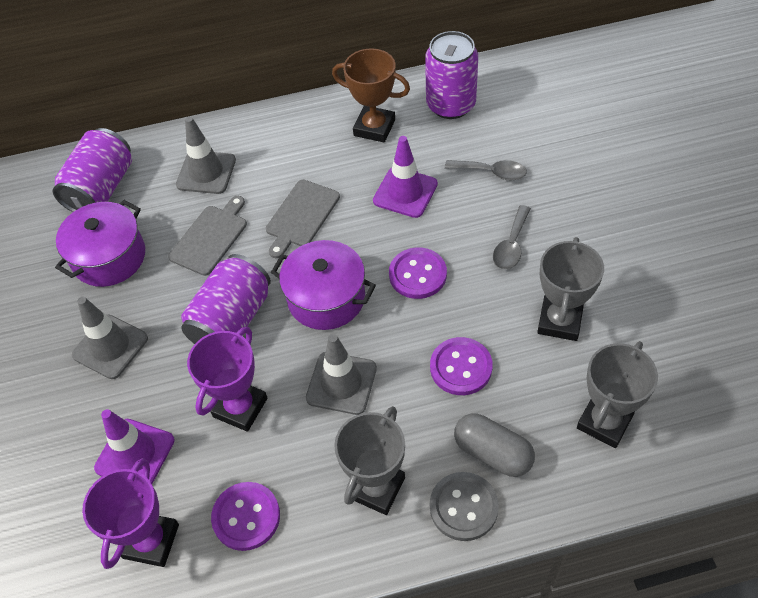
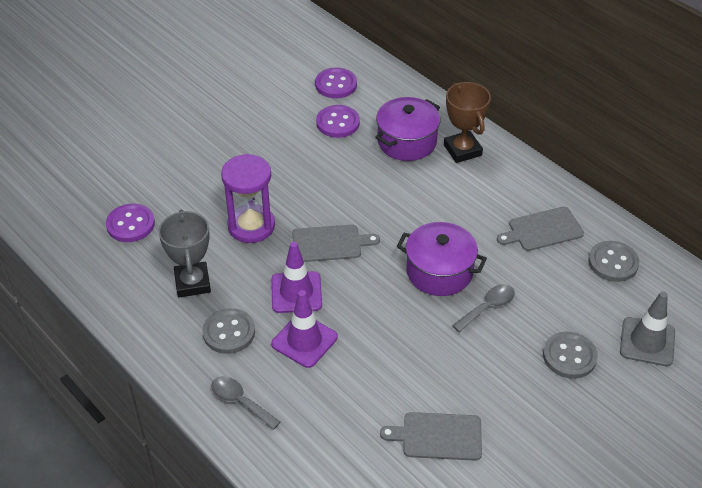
grey button: 1 -> 3
grey capsule: 1 -> 0
grey cutting board: 2 -> 3
grey traffic cone: 3 -> 1
grey trophy: 3 -> 1
purple can: 3 -> 0
purple hourglass: 0 -> 1
purple trophy: 2 -> 0

